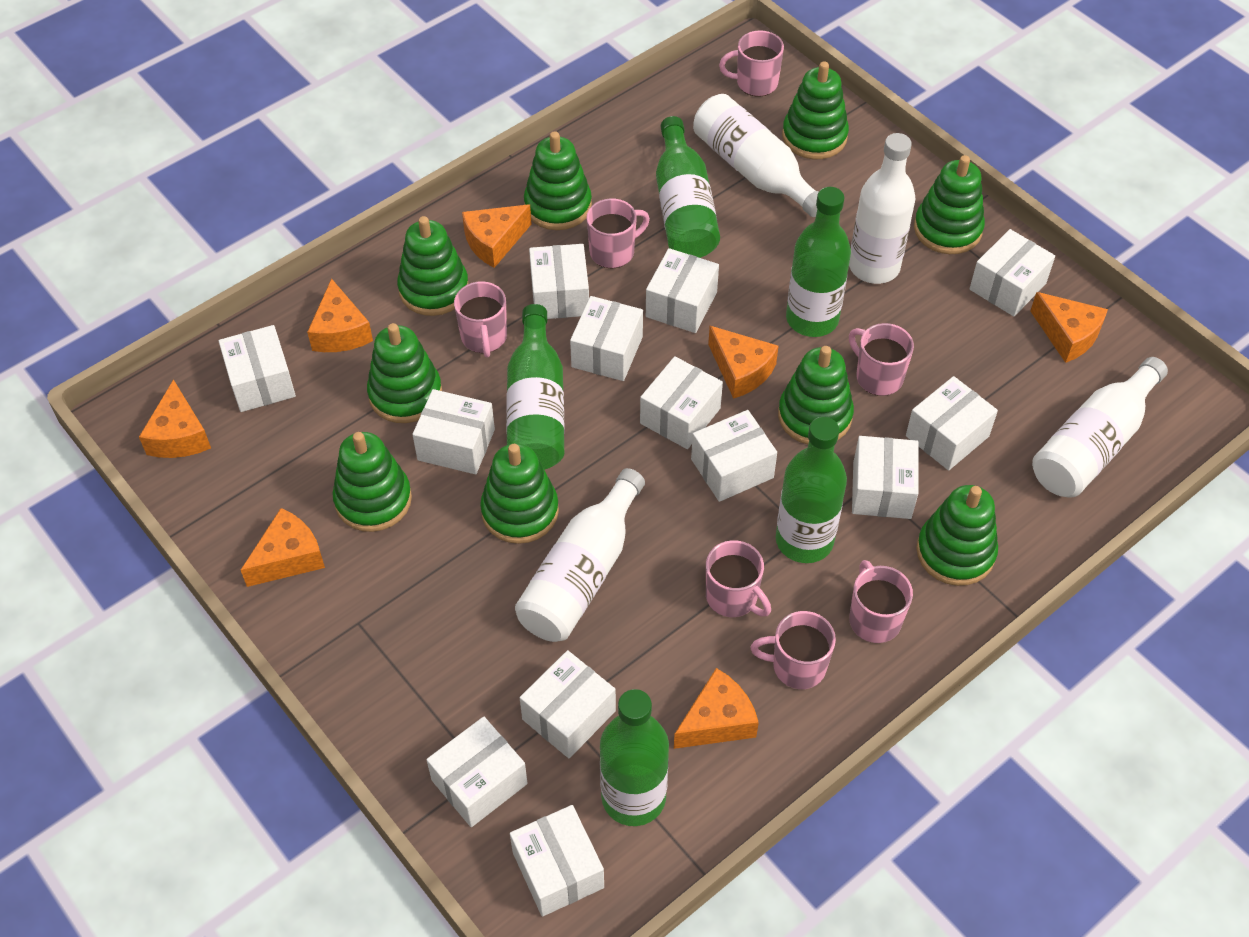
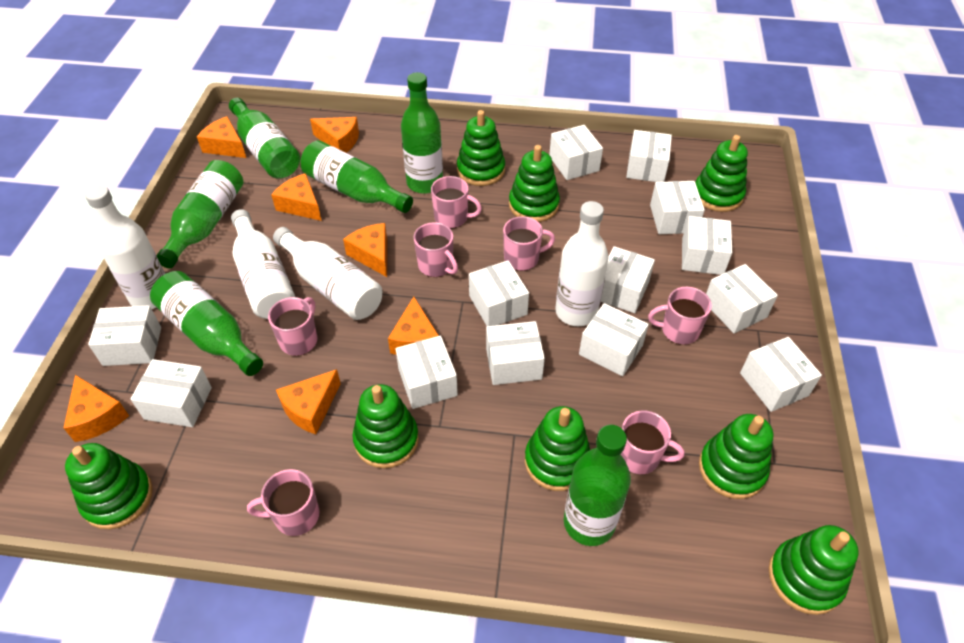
green bottle: 5 -> 6
green stacking toy: 9 -> 8

